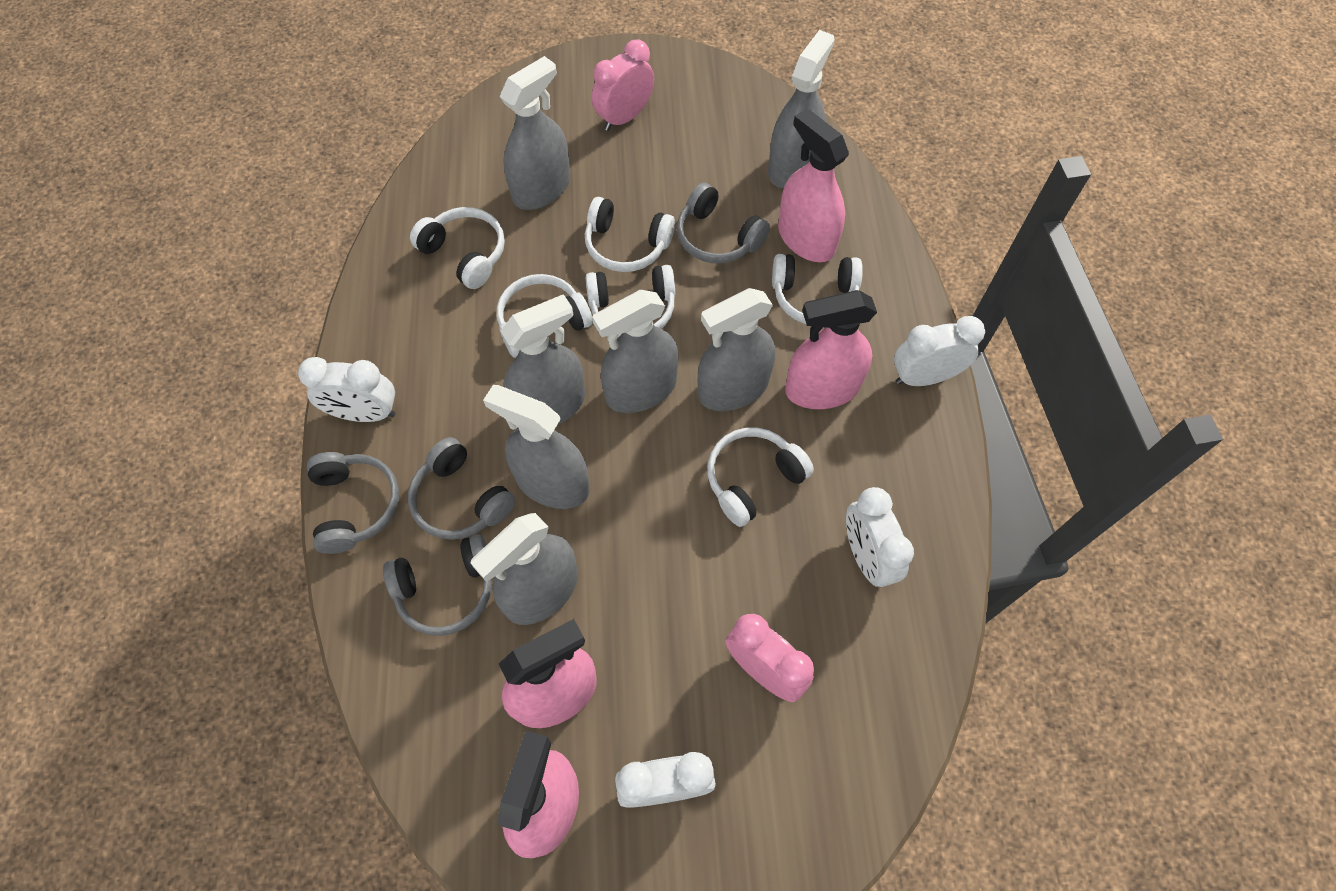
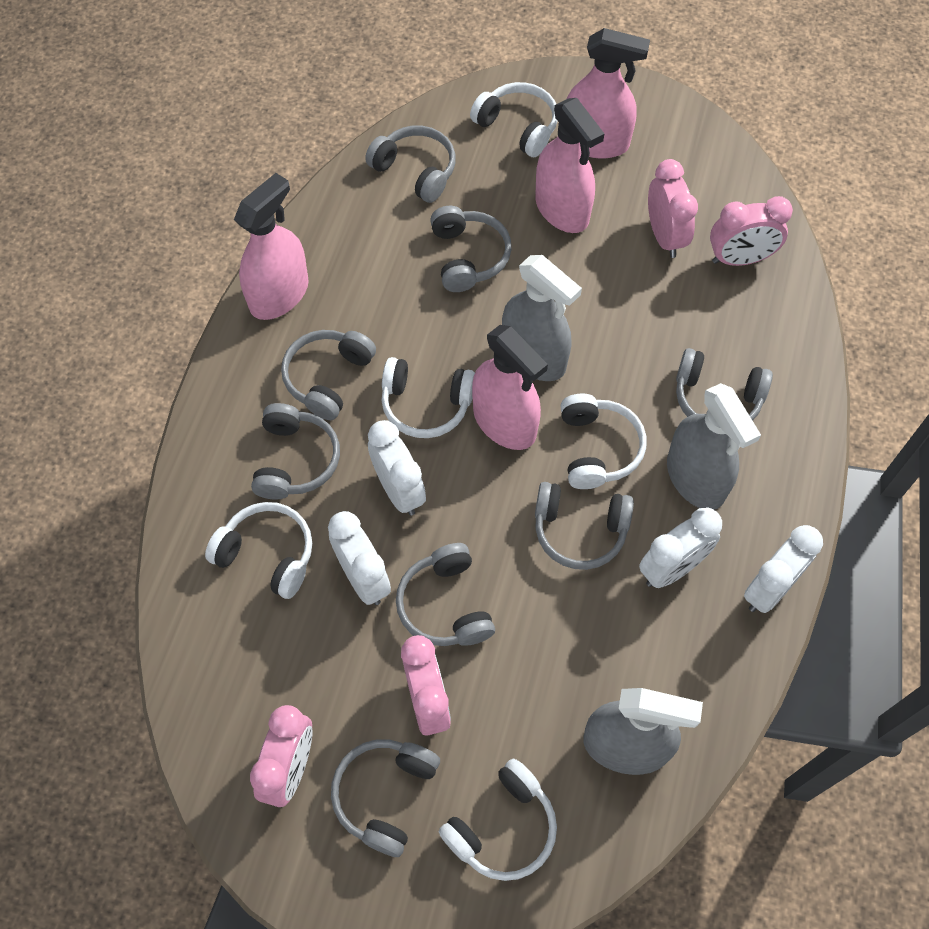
grey headphones: 4 -> 8
grey spray bottle: 7 -> 3
pink clock: 2 -> 4
white headphones: 6 -> 5

